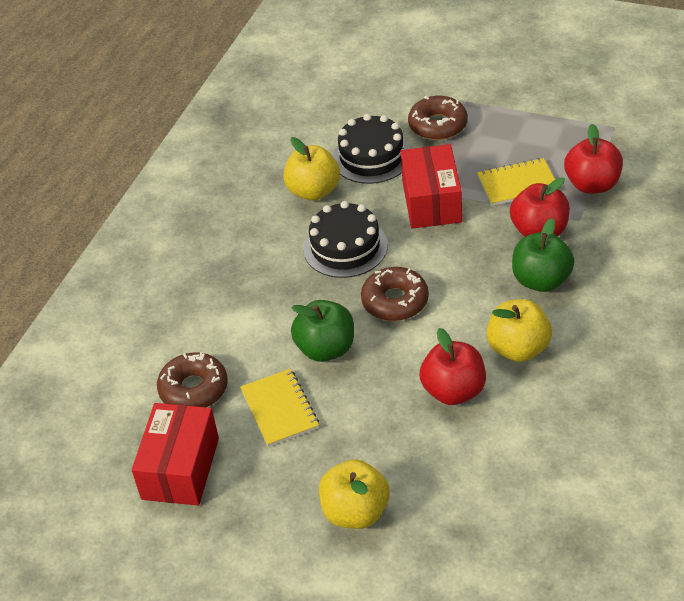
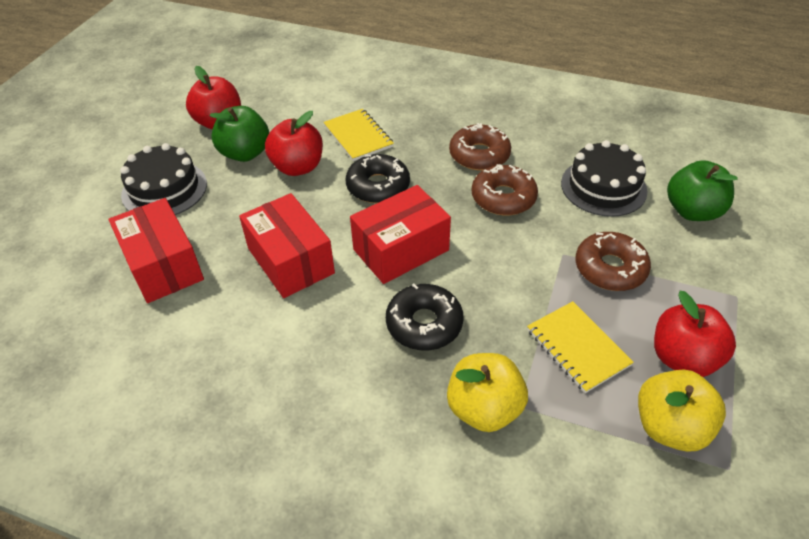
black donut: 0 -> 2
red box: 2 -> 3
yellow apple: 3 -> 2

